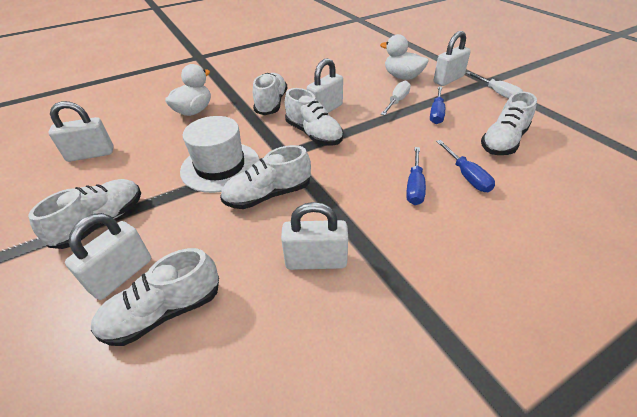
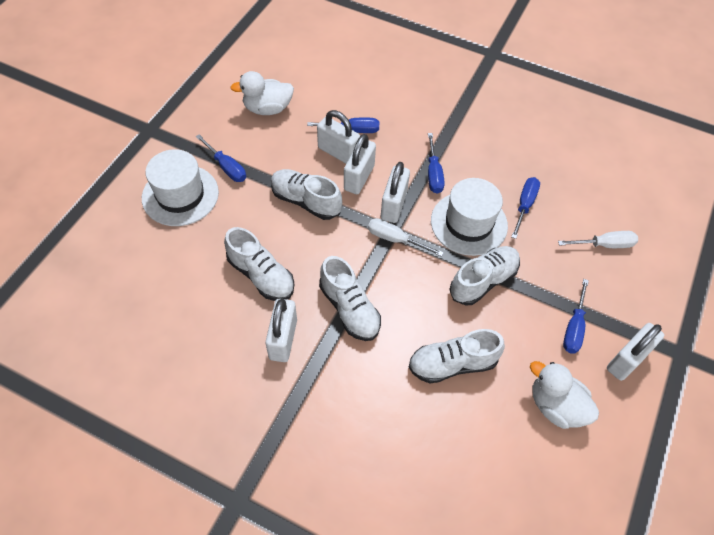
blue screwdriver: 3 -> 5
white hat: 1 -> 2
white shoe: 6 -> 5

